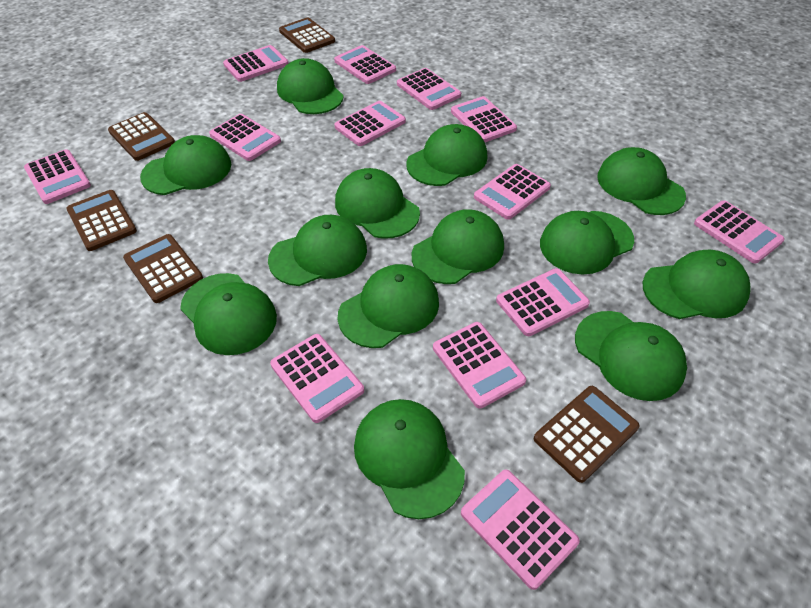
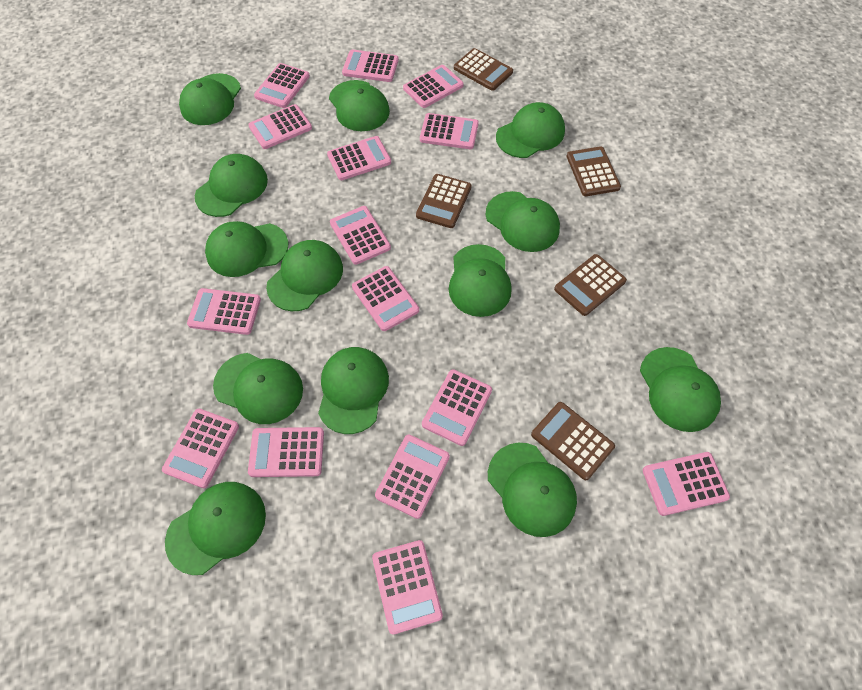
pink calculator: 13 -> 15

